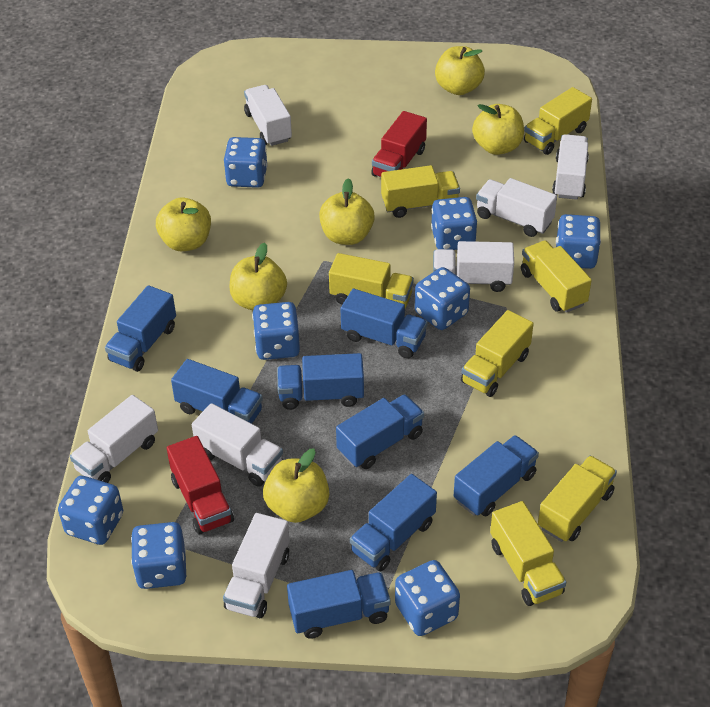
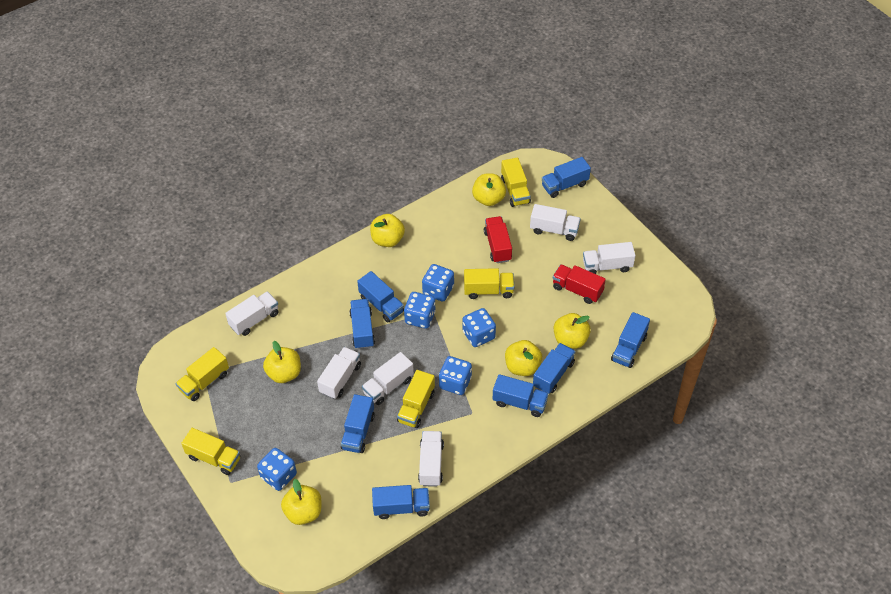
blue dice: 8 -> 5
white truck: 7 -> 6
yellow truck: 7 -> 5

